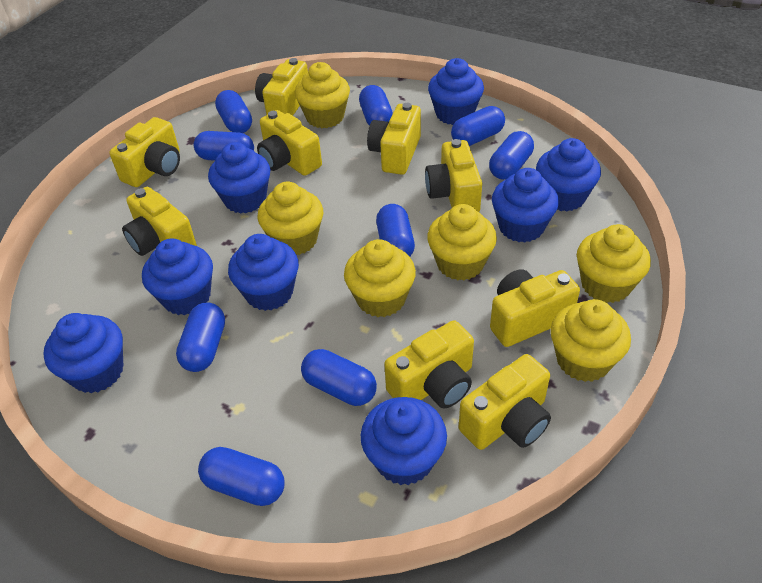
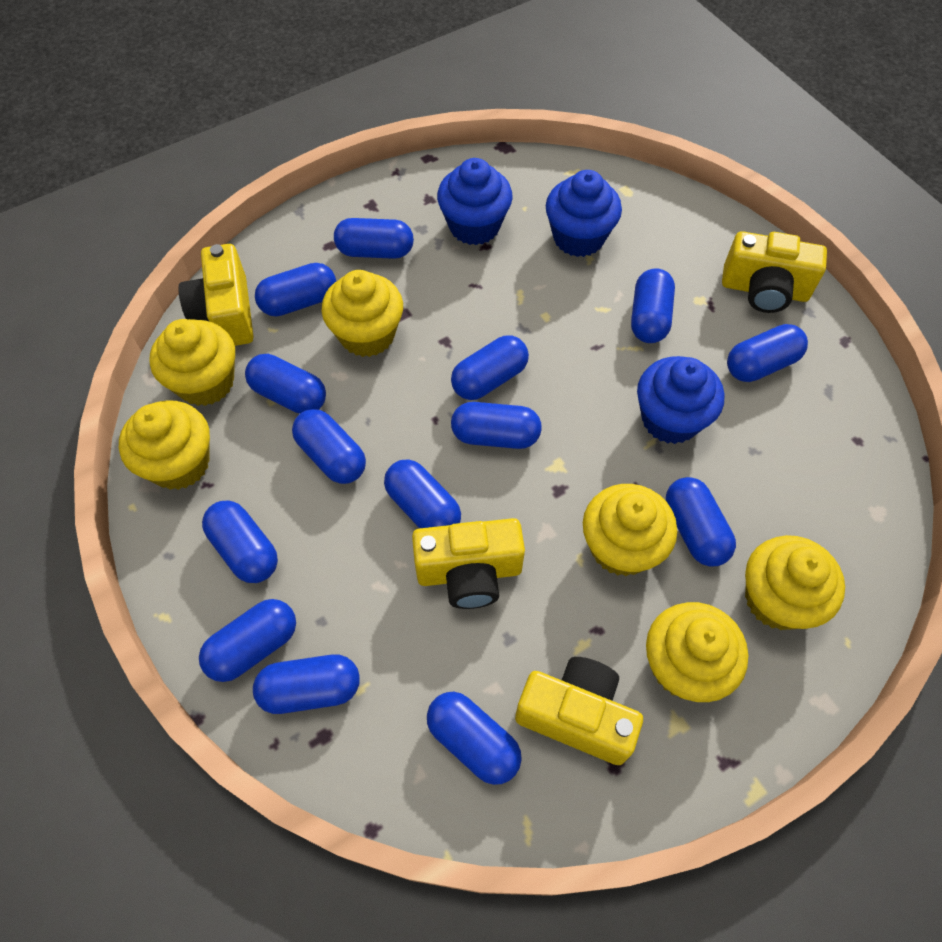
blue capsule: 9 -> 14
blue cupcake: 8 -> 3
yellow camera: 9 -> 4

